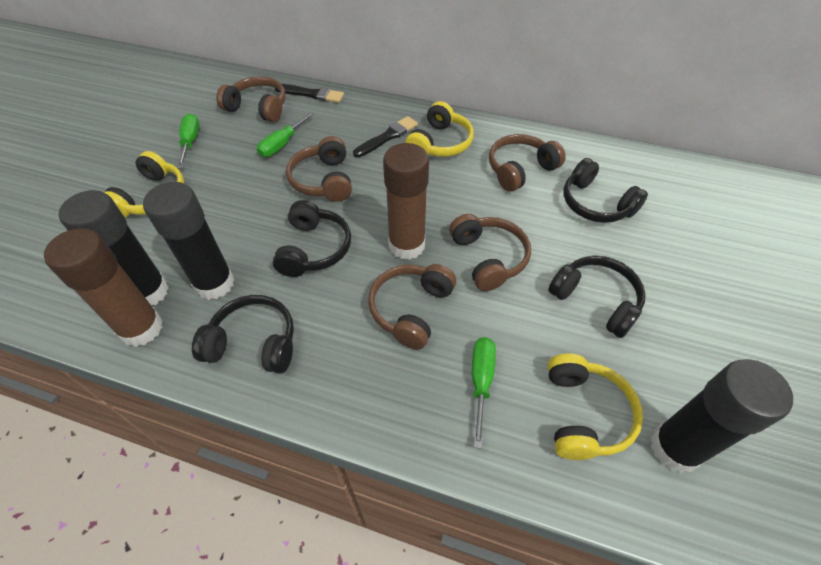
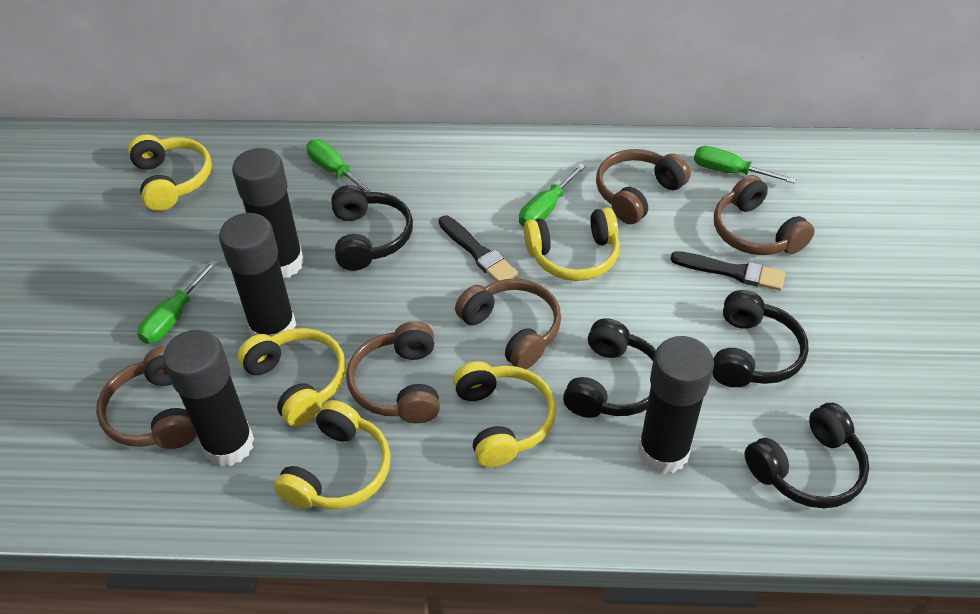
black glue stick: 3 -> 4
brown glue stick: 2 -> 0
green screwdriver: 3 -> 4
yellow headphones: 3 -> 5

